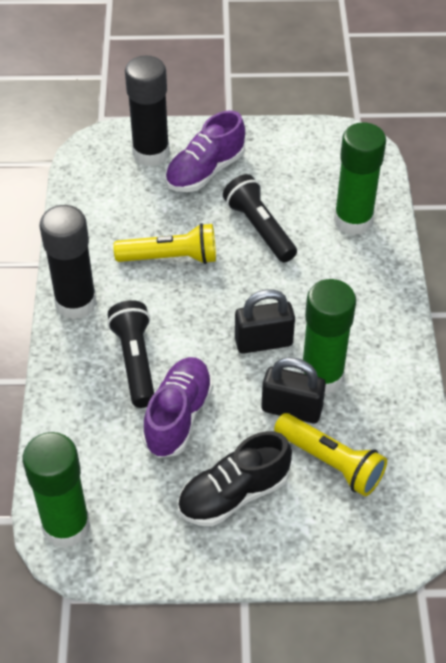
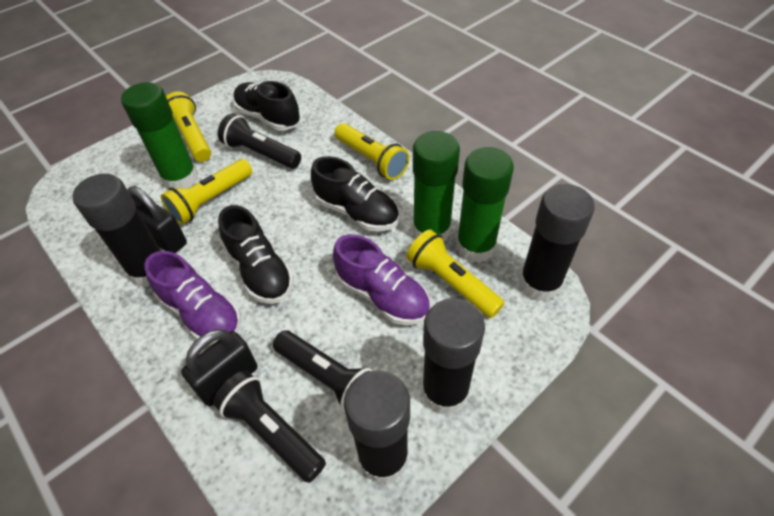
black flashlight: 2 -> 3
black glue stick: 2 -> 4
black shoe: 1 -> 3
yellow flashlight: 2 -> 4

